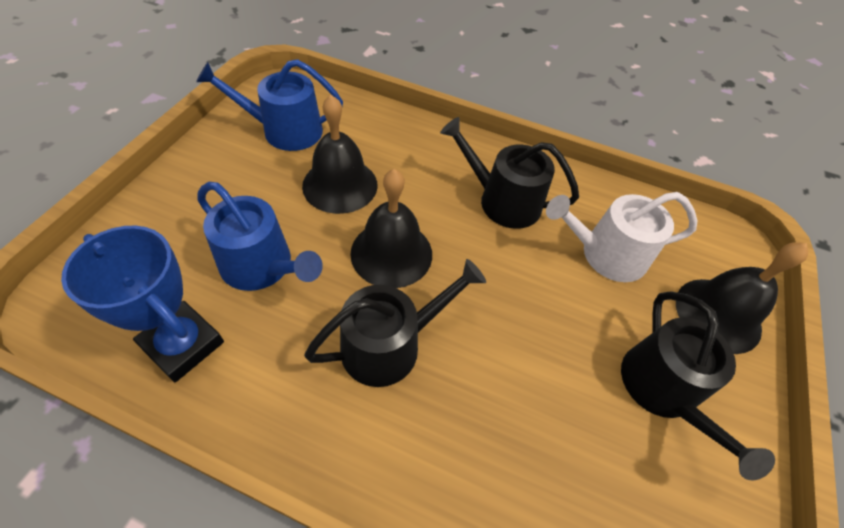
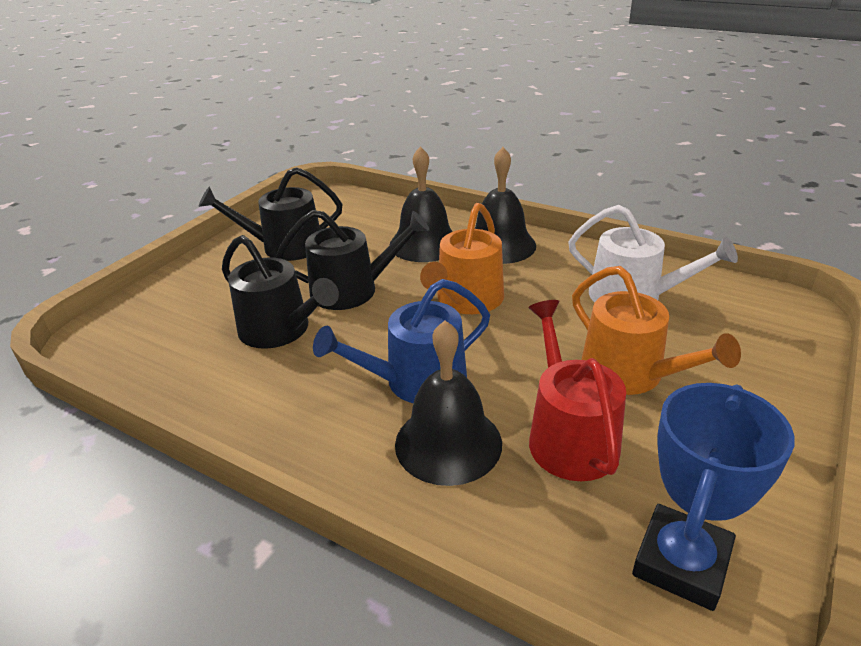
blue watering can: 2 -> 1
orange watering can: 0 -> 2
red watering can: 0 -> 1

